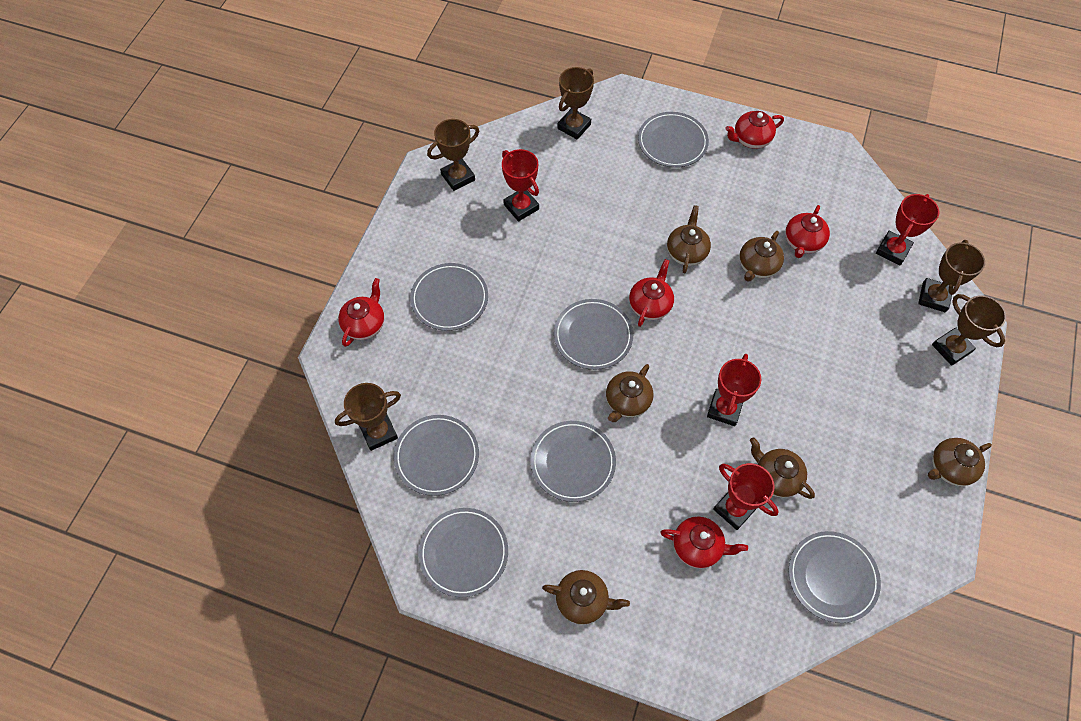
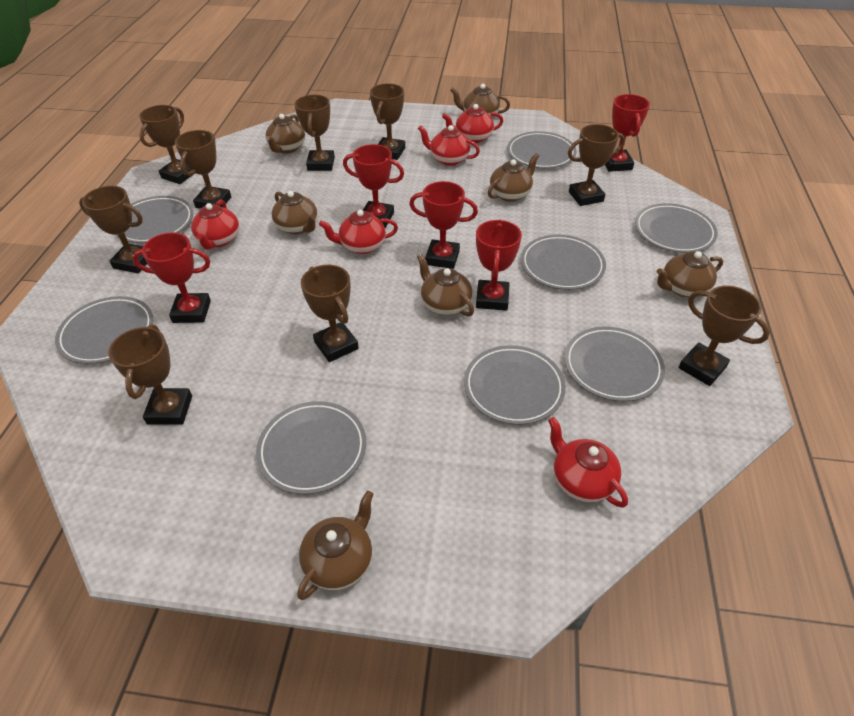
brown teapot: 6 -> 7
brown trophy: 5 -> 9
grey plate: 7 -> 8
red trophy: 4 -> 5

